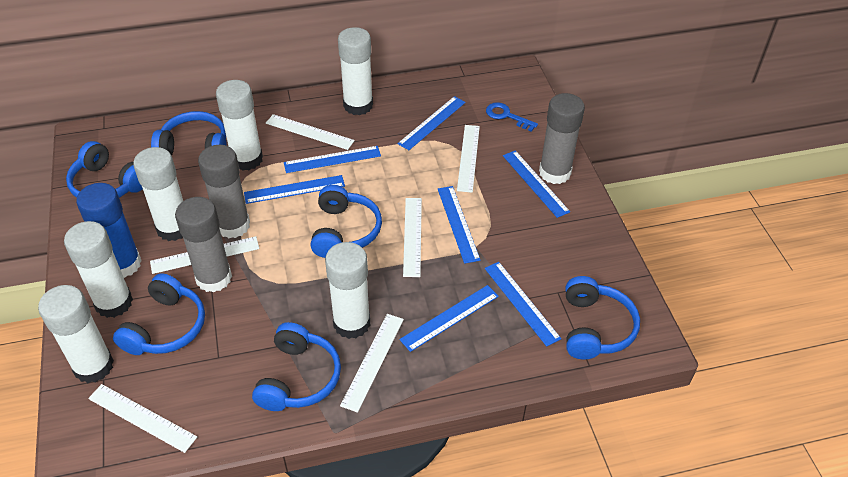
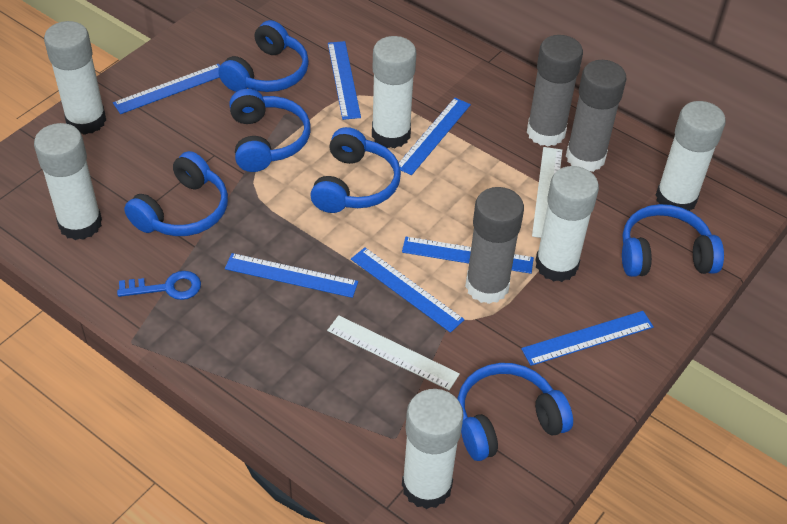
blue glue stick: 1 -> 0
white ruler: 6 -> 2

